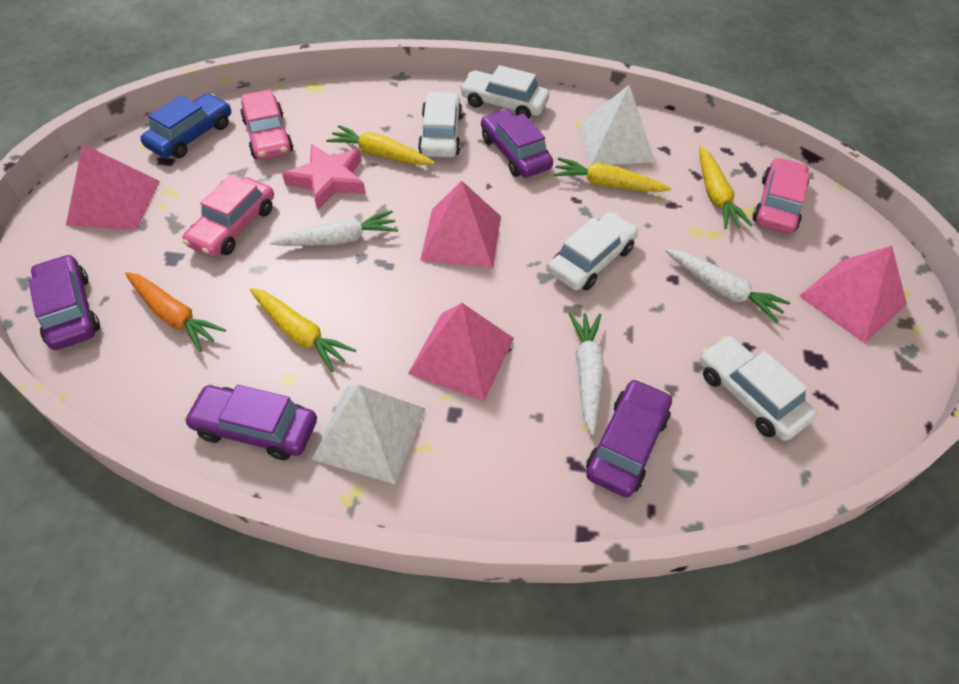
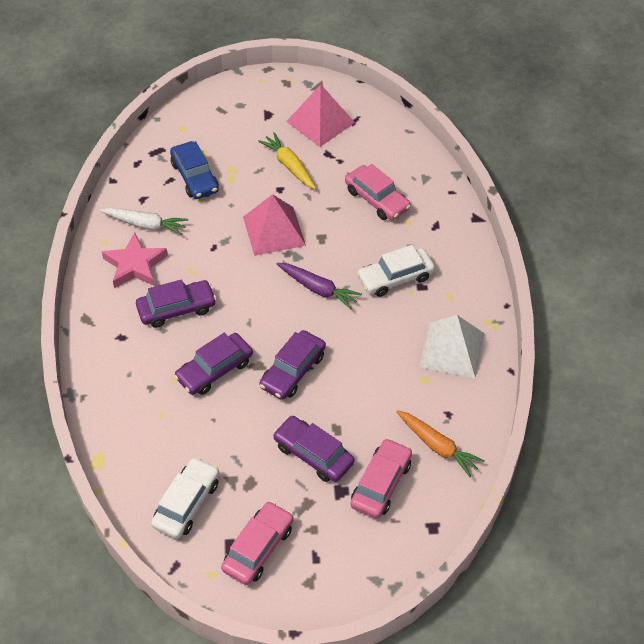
pink pyramid: 4 -> 2
purple carrot: 0 -> 1
white car: 4 -> 2
white carrot: 3 -> 1
white pyramid: 2 -> 1
yellow carrot: 4 -> 1

